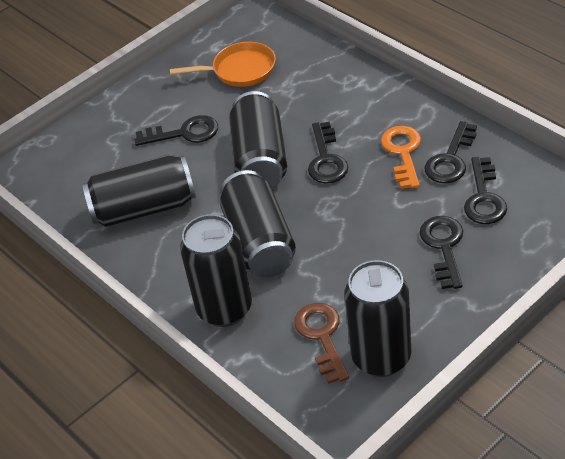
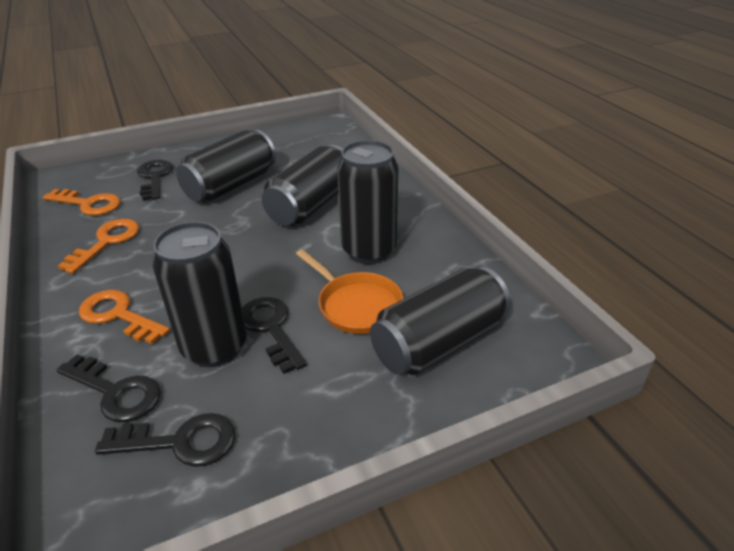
black key: 5 -> 4
brown key: 1 -> 0
orange key: 1 -> 3

